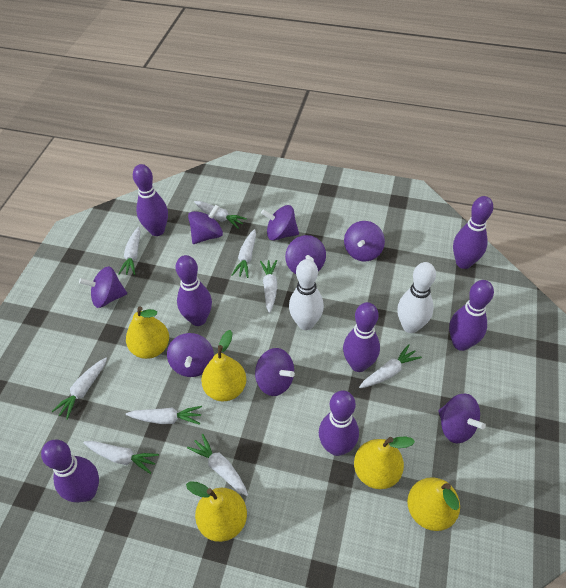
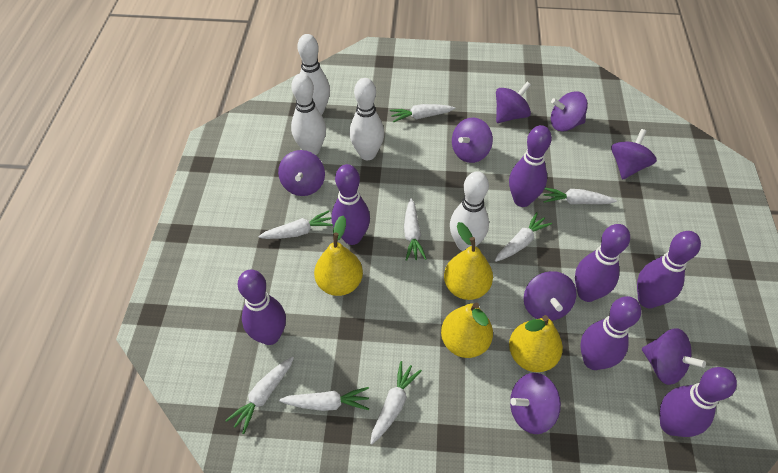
white bowling pin: 2 -> 4
white carrot: 9 -> 8
yellow pear: 5 -> 4

